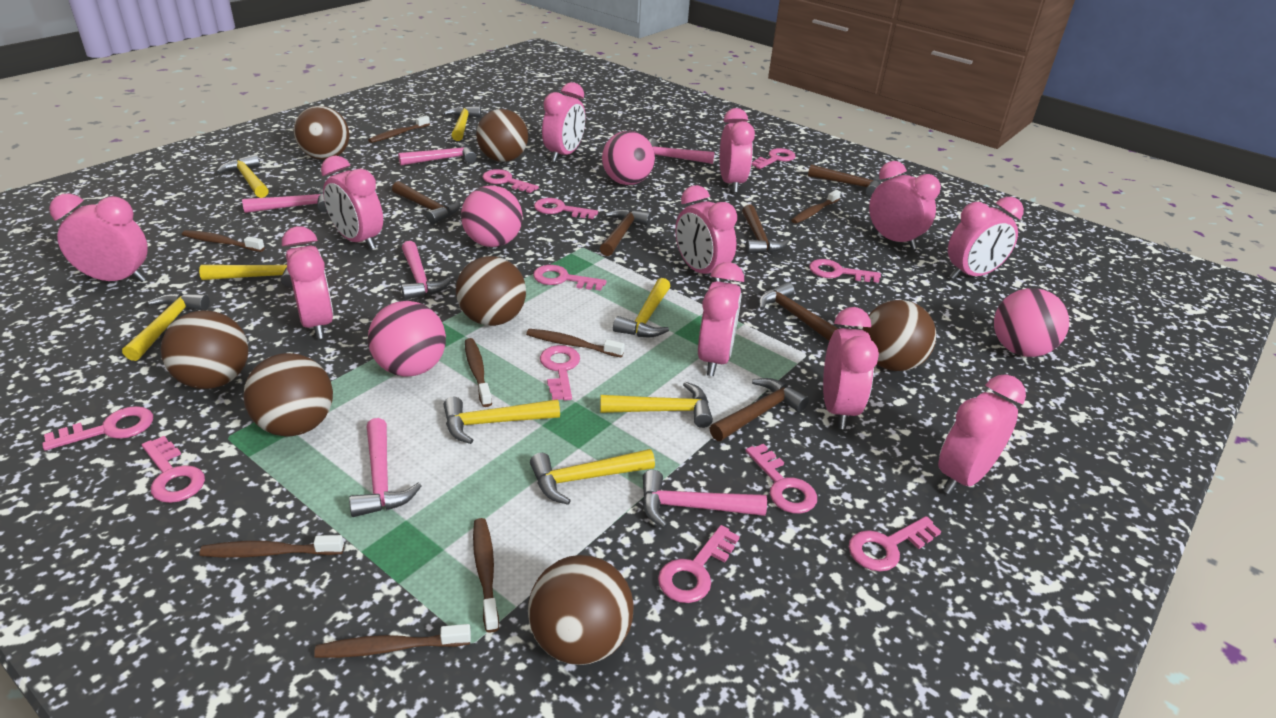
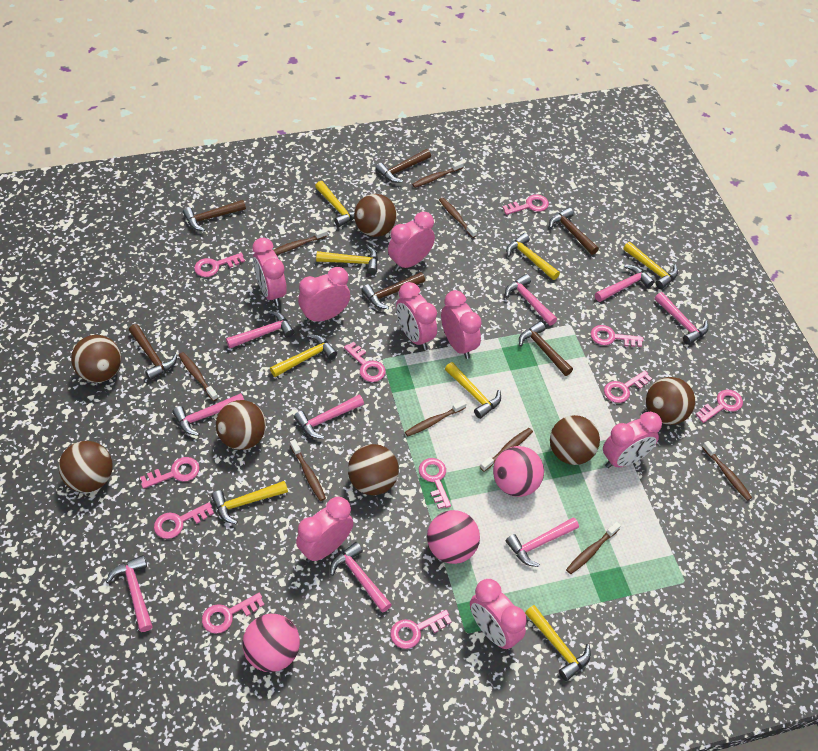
brown toothbrush: 8 -> 9
pink ball: 4 -> 3
pink clock: 11 -> 8
pink hammer: 6 -> 9

